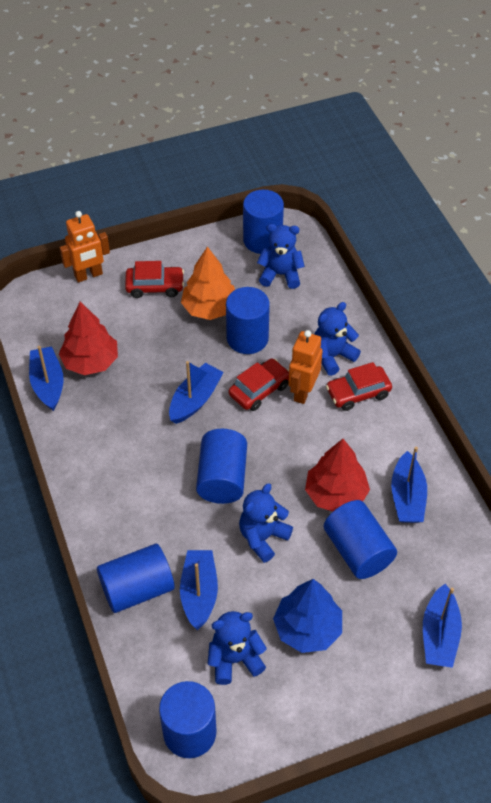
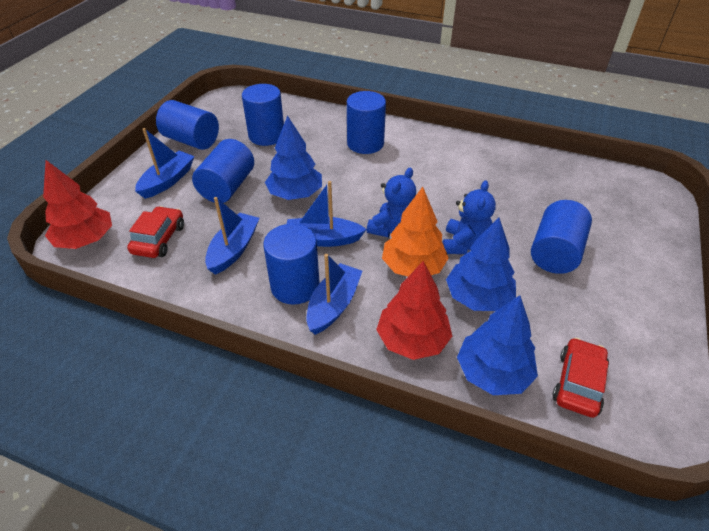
blue boat: 5 -> 4
blue teddy bear: 4 -> 2
blue tree: 1 -> 3
orange robot: 2 -> 0
red car: 3 -> 2

